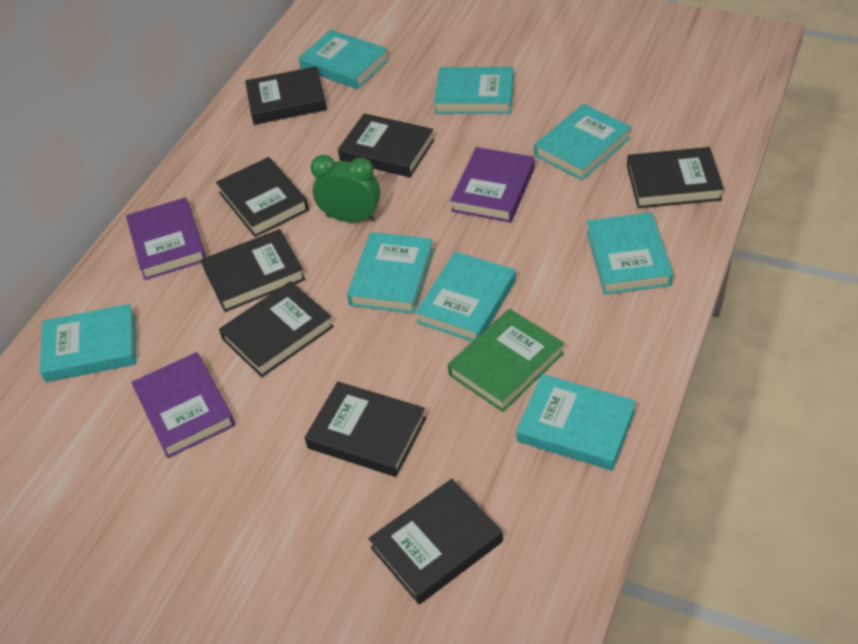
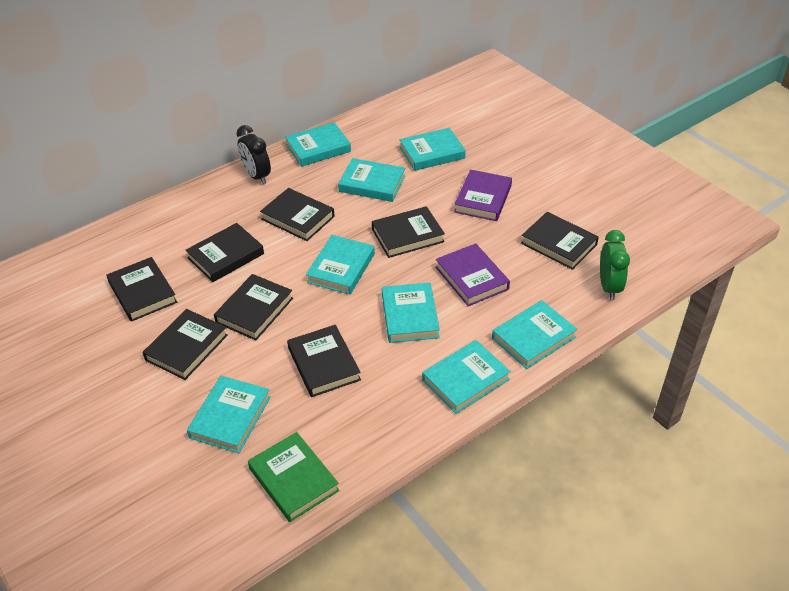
black clock: 0 -> 1
purple book: 3 -> 2

